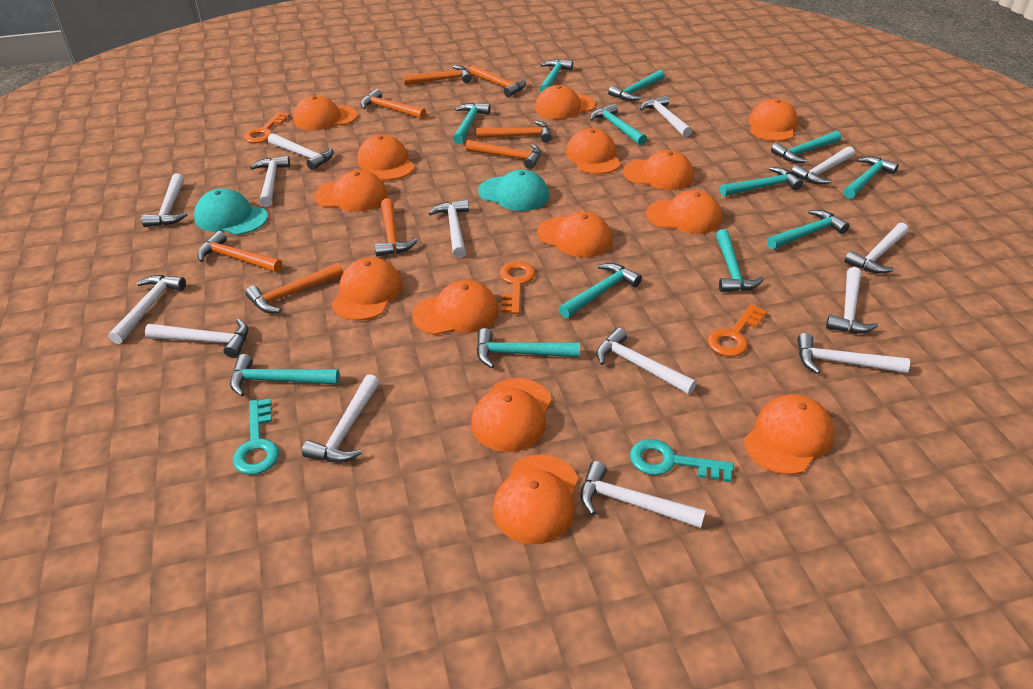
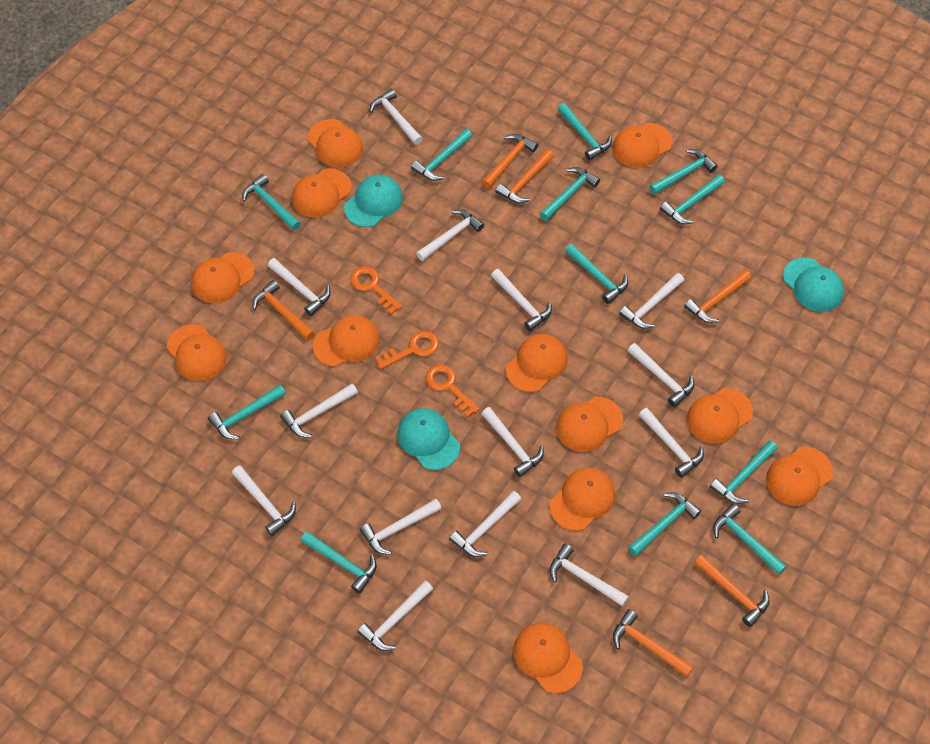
orange cap: 14 -> 12
orange hammer: 8 -> 6
turquoise cap: 2 -> 3
turquoise key: 2 -> 0

